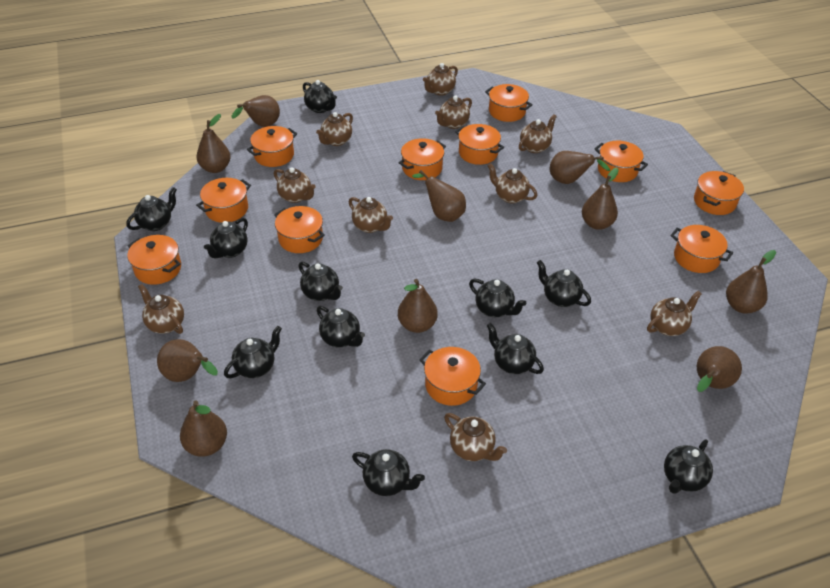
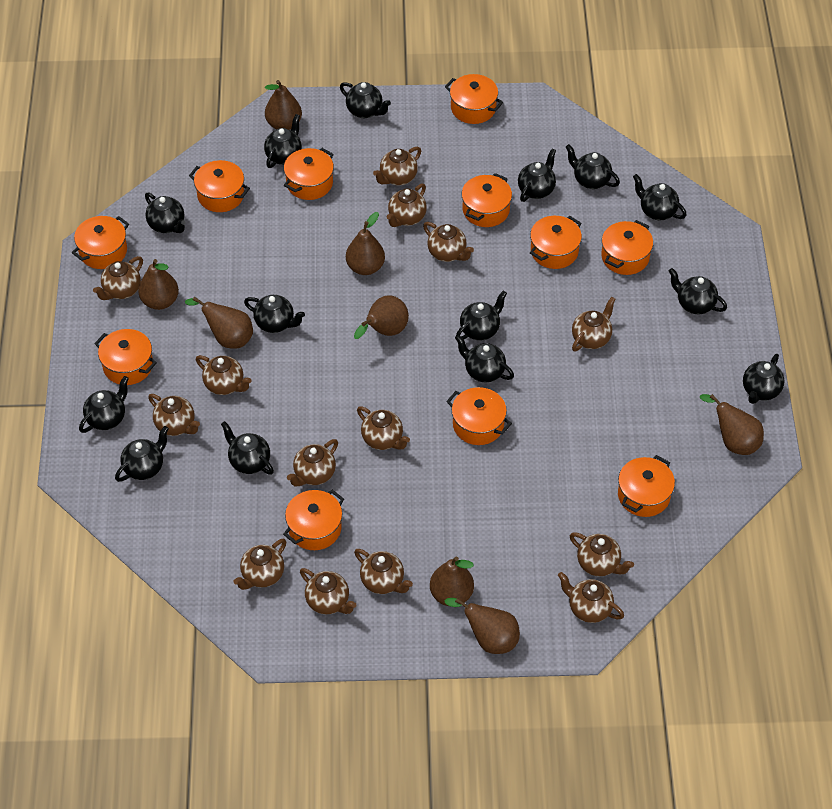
black teapot: 11 -> 14
brown pear: 10 -> 8
brown teapot: 10 -> 14

